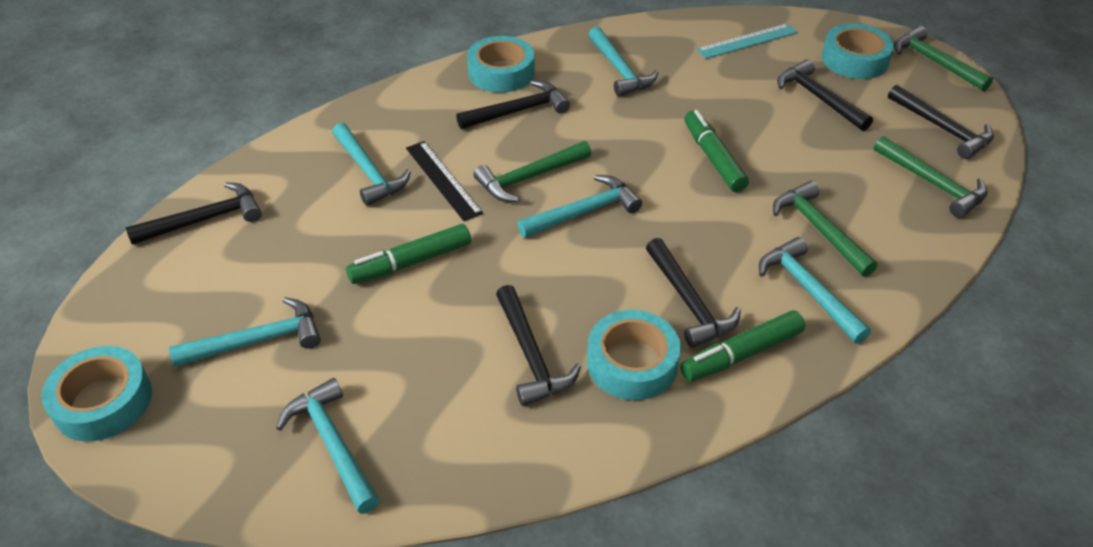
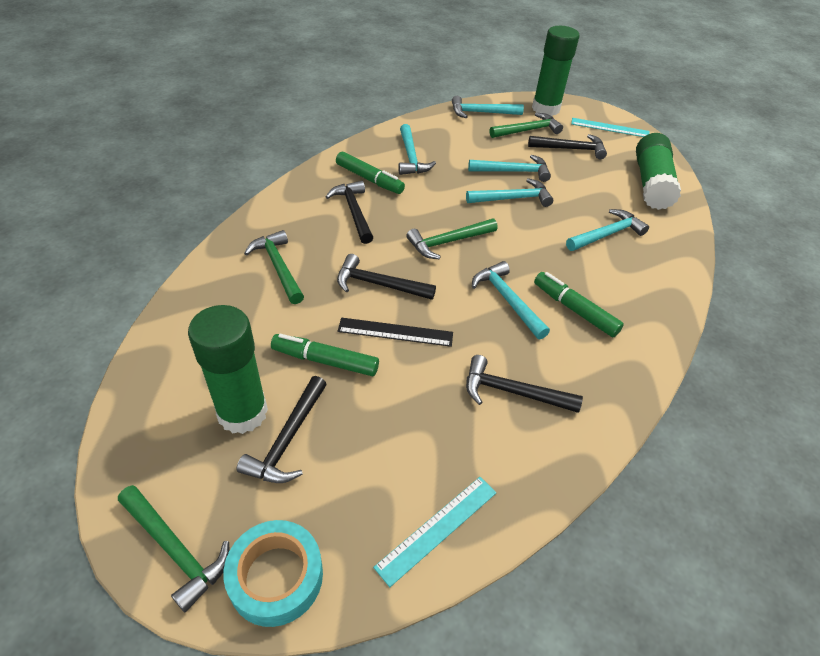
black hammer: 6 -> 5
green glue stick: 0 -> 3
turquoise ruler: 1 -> 2
turquoise tape: 4 -> 1

